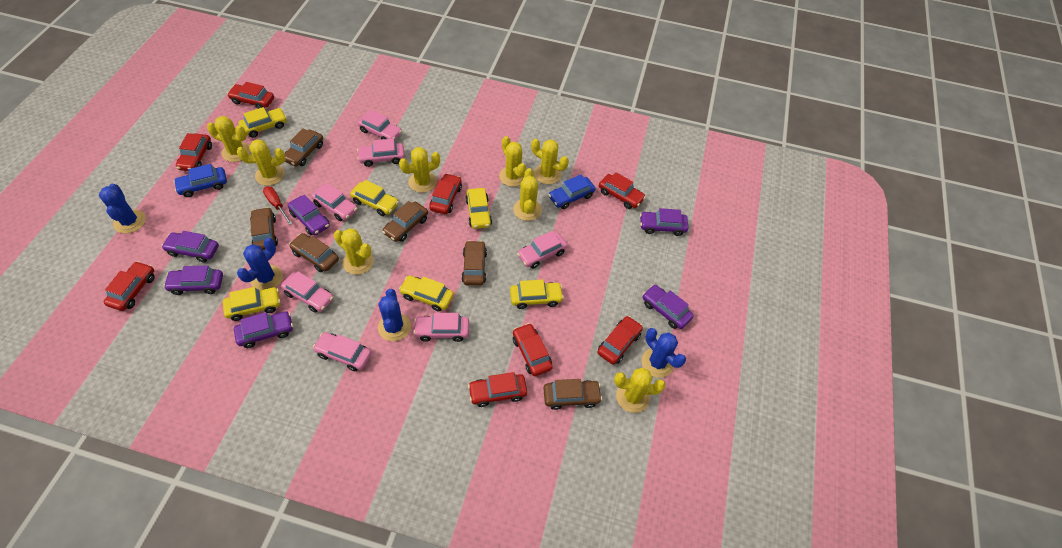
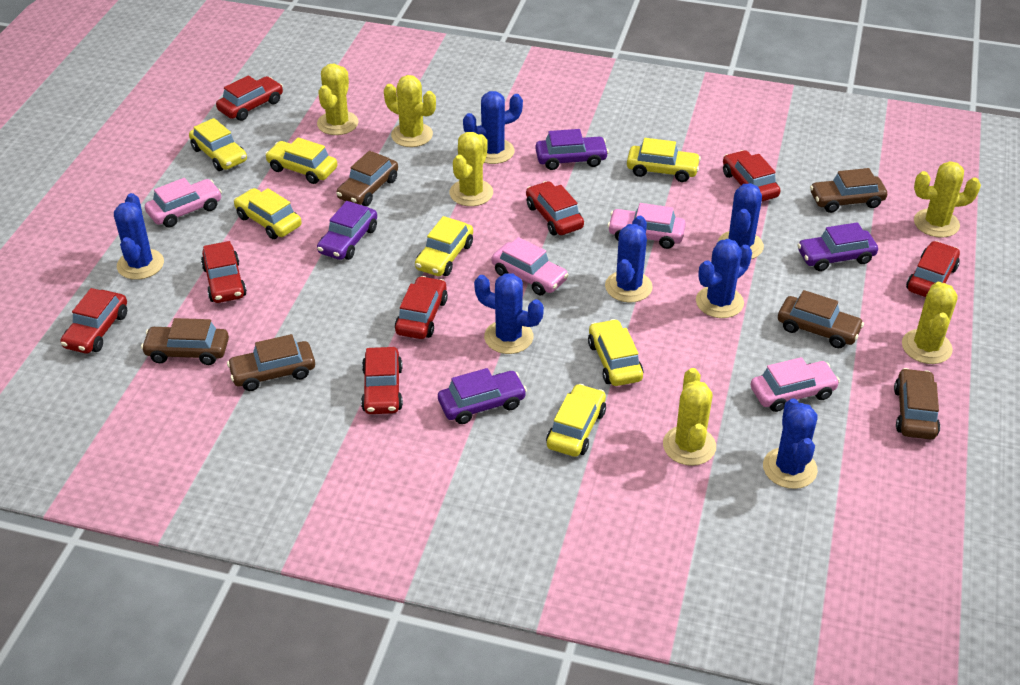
blue cactus: 4 -> 7
blue car: 2 -> 0
pink car: 7 -> 4
purple car: 6 -> 4
red screwdriver: 1 -> 0
yellow cactus: 8 -> 6
yellow car: 6 -> 7

